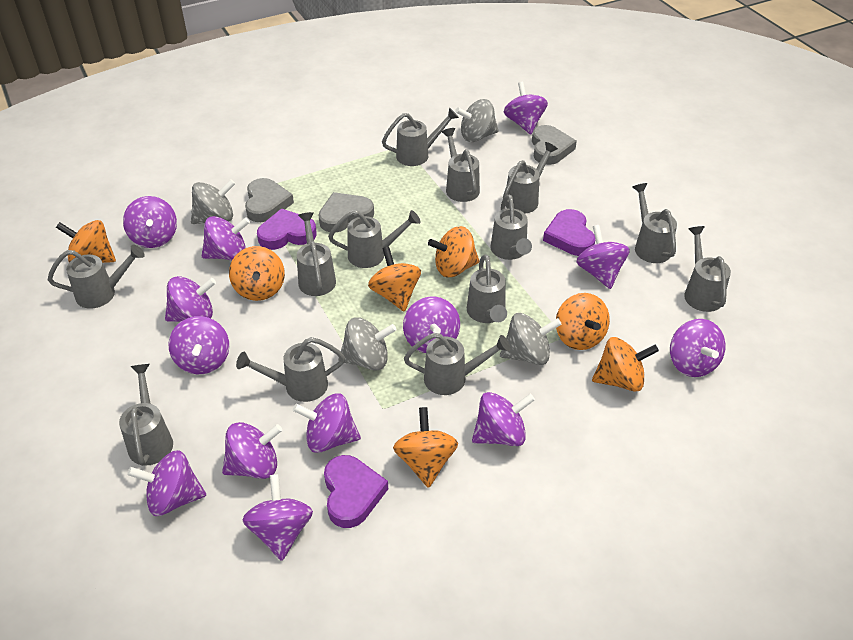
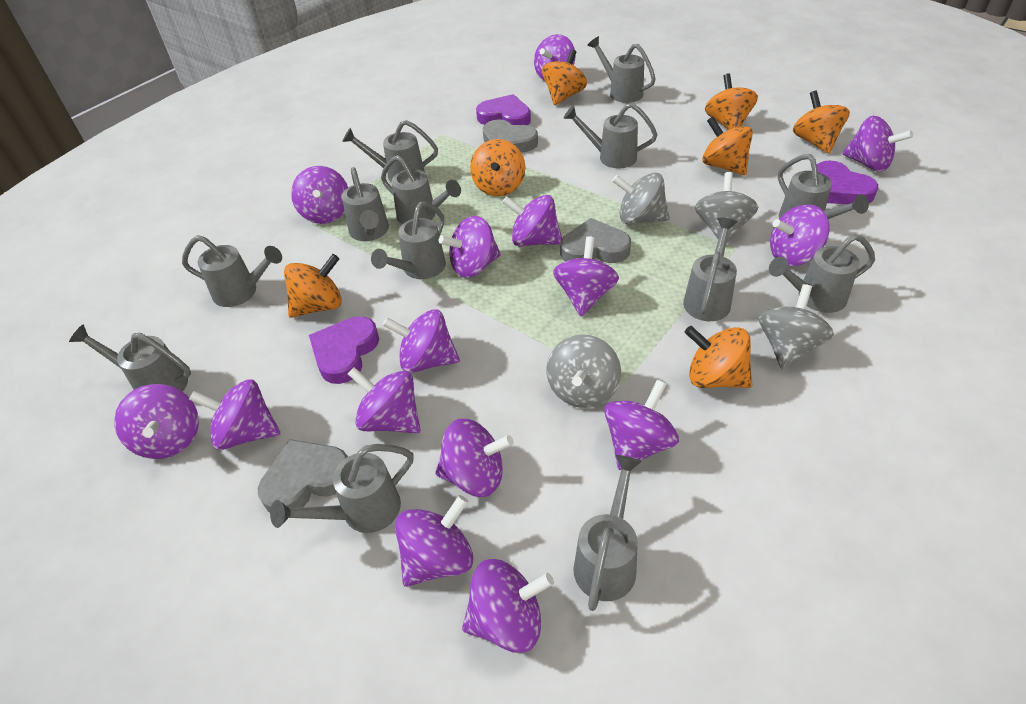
purple spinning top: 13 -> 15

